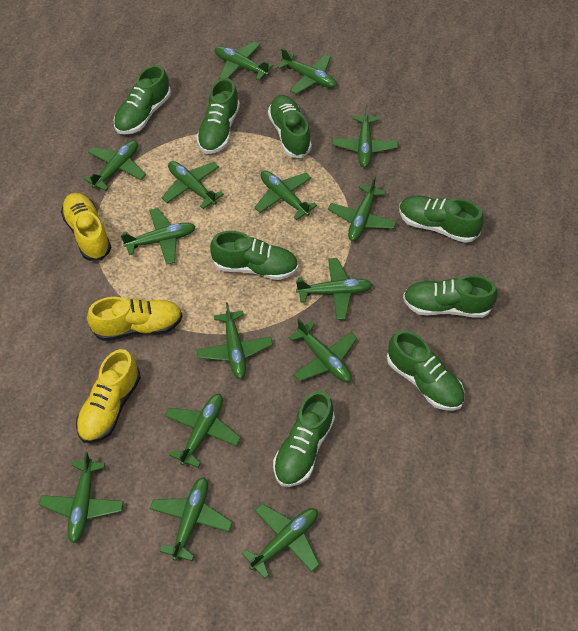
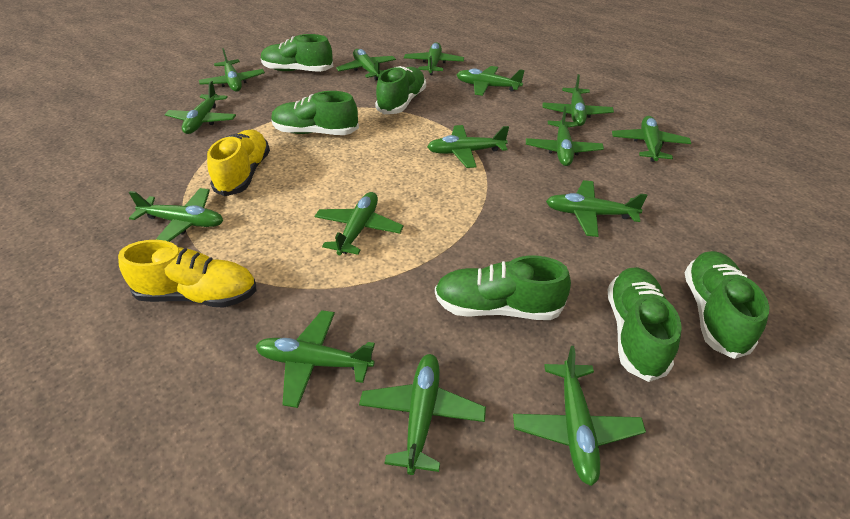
green shoe: 8 -> 6
yellow shoe: 3 -> 2

